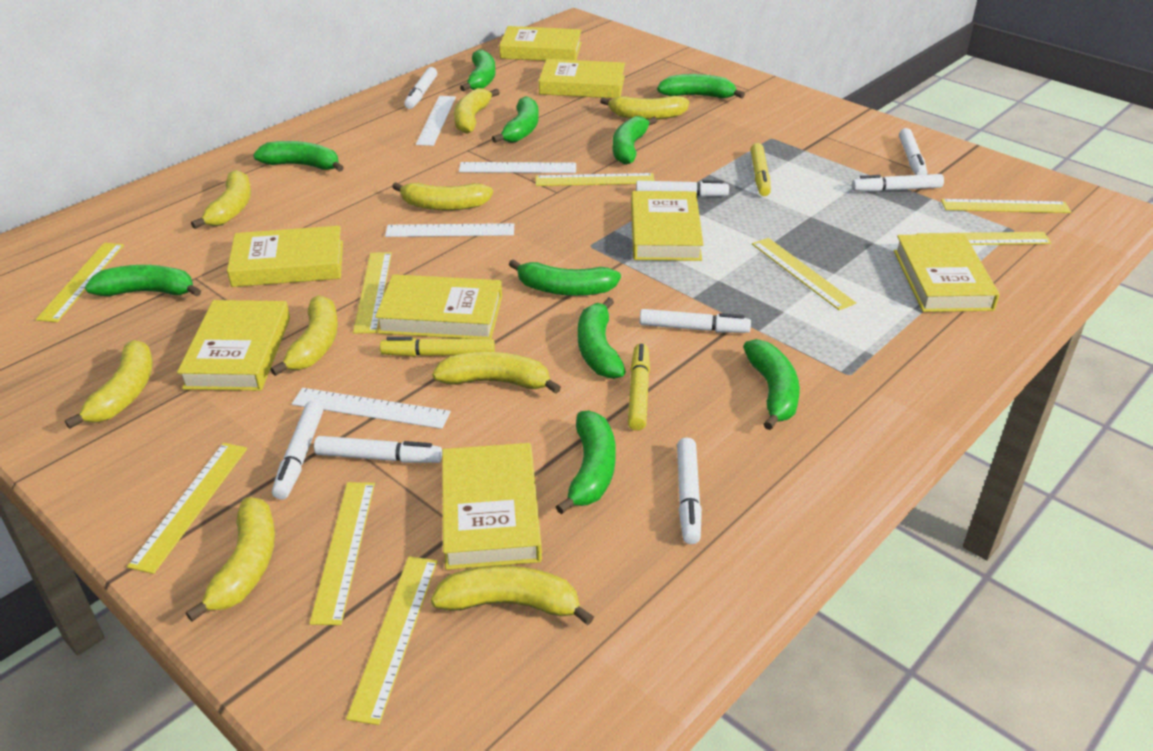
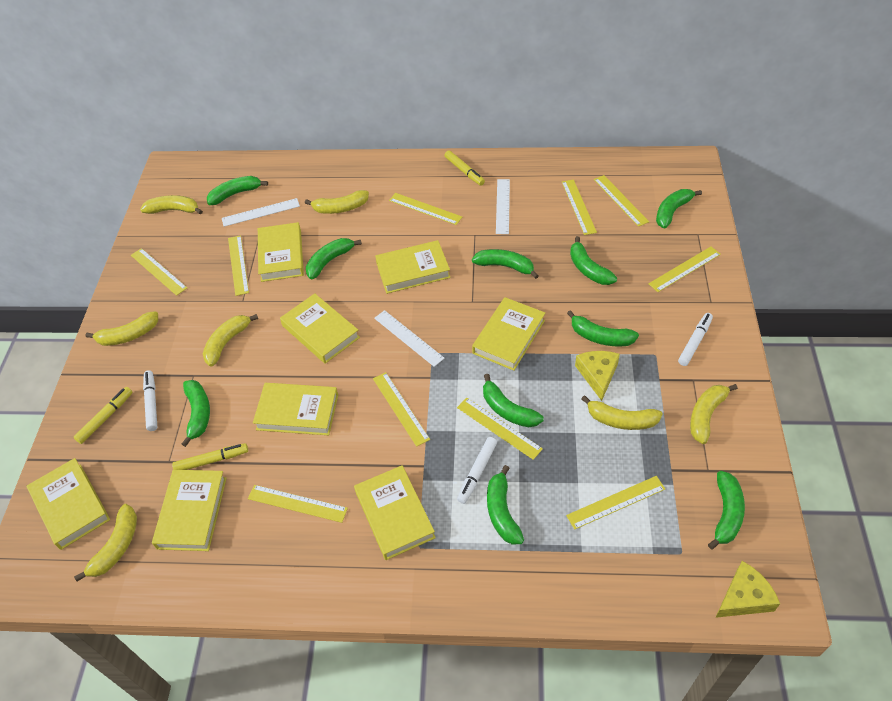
white marker: 8 -> 3
white ruler: 4 -> 3
yellow banana: 9 -> 7
yellow cheese: 0 -> 2
yellow ruler: 9 -> 10

